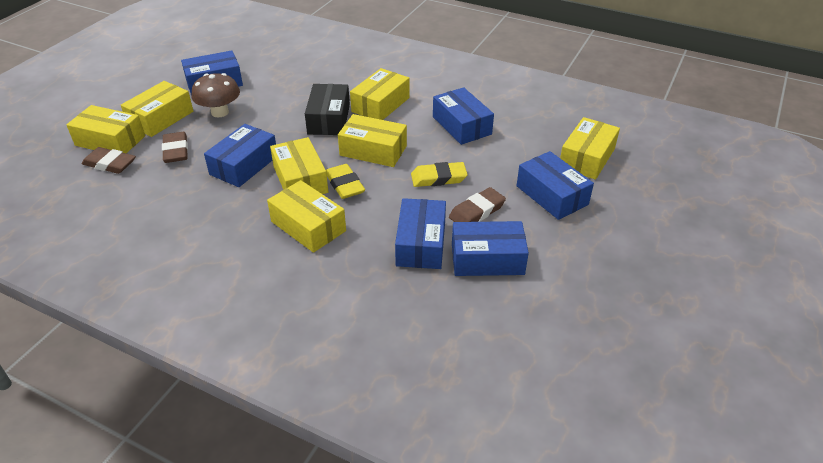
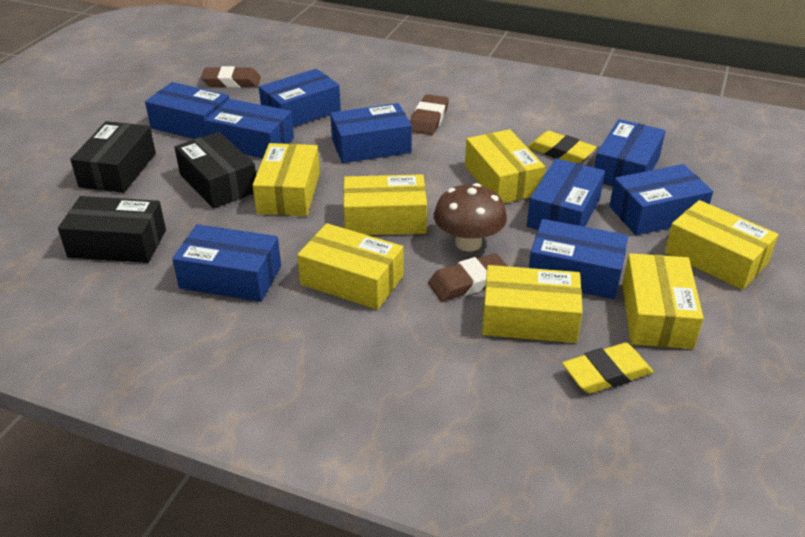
black box: 1 -> 3
blue box: 6 -> 9

